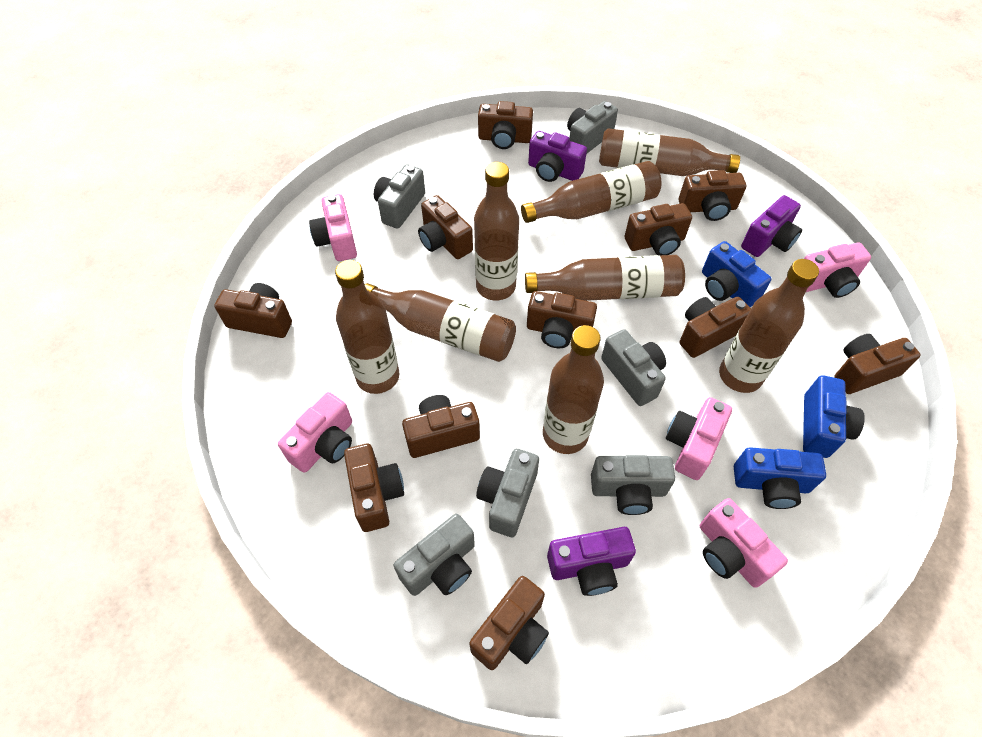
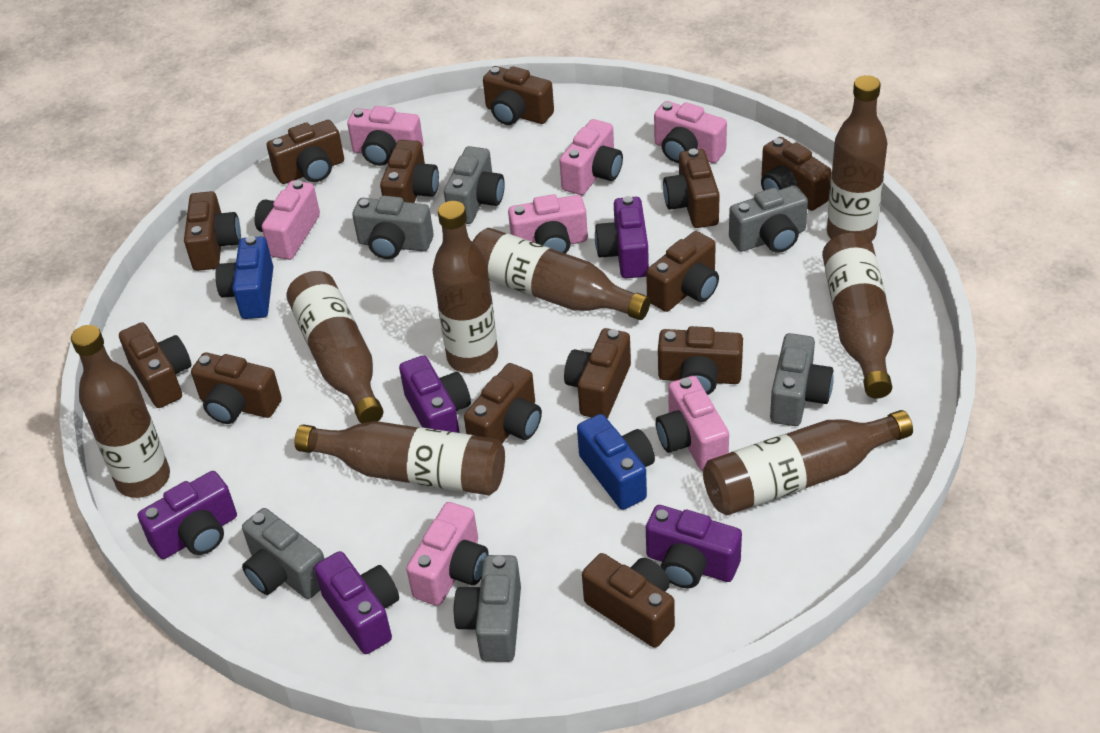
blue camera: 3 -> 2
brown camera: 11 -> 13
pink camera: 5 -> 7
purple camera: 3 -> 5

